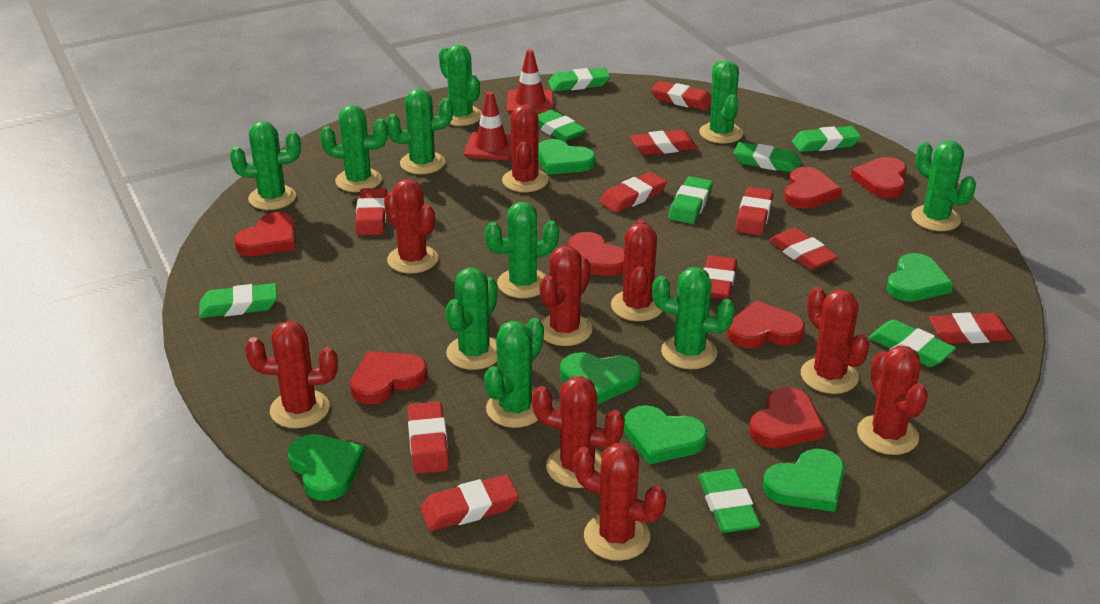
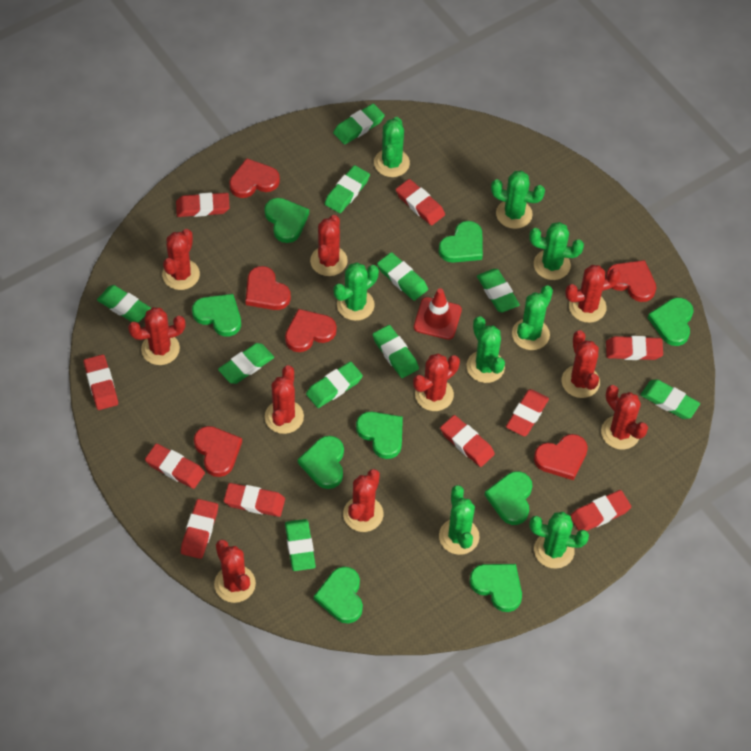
green cactus: 10 -> 8
green eraser: 8 -> 10
green heart: 6 -> 9
red cactus: 9 -> 10
red heart: 7 -> 6
red traffic cone: 2 -> 1

